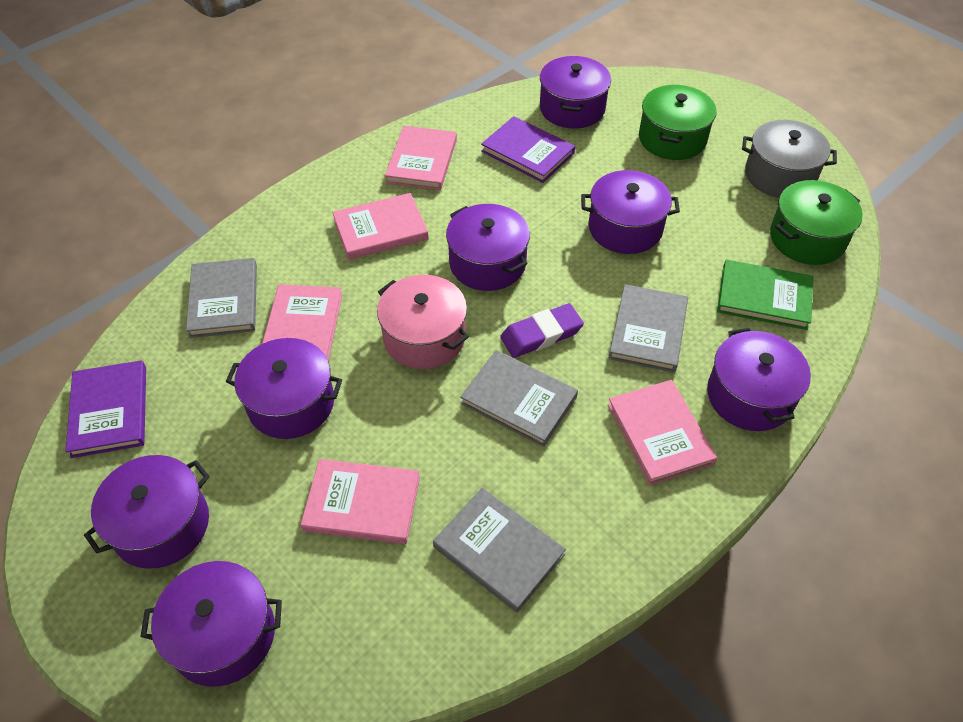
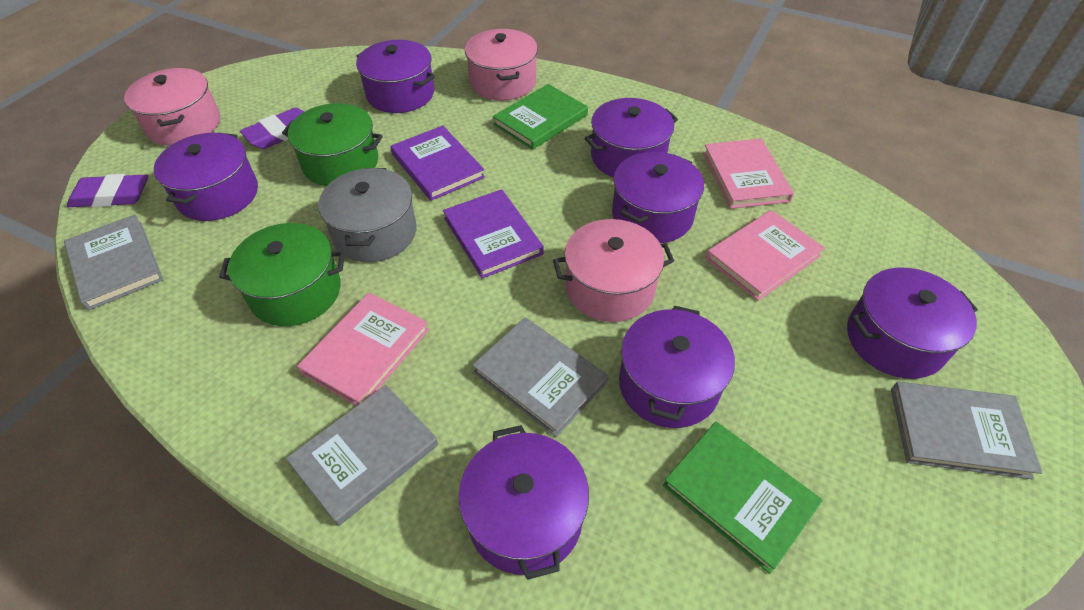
green book: 1 -> 2
pink book: 5 -> 3
pink pot: 1 -> 3
purple eraser: 1 -> 2

